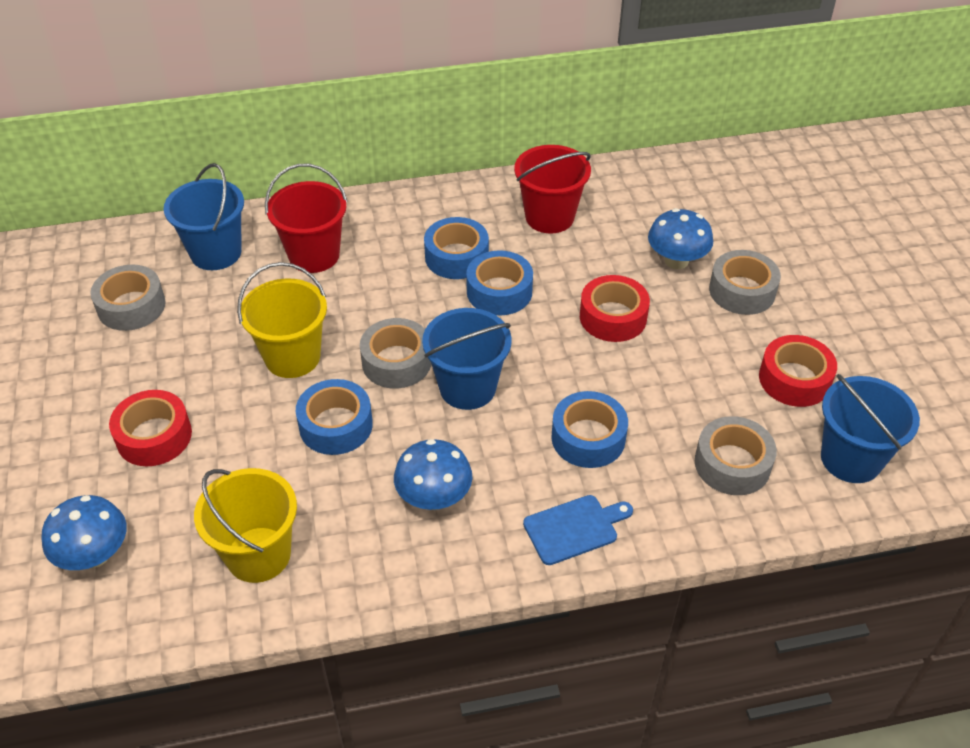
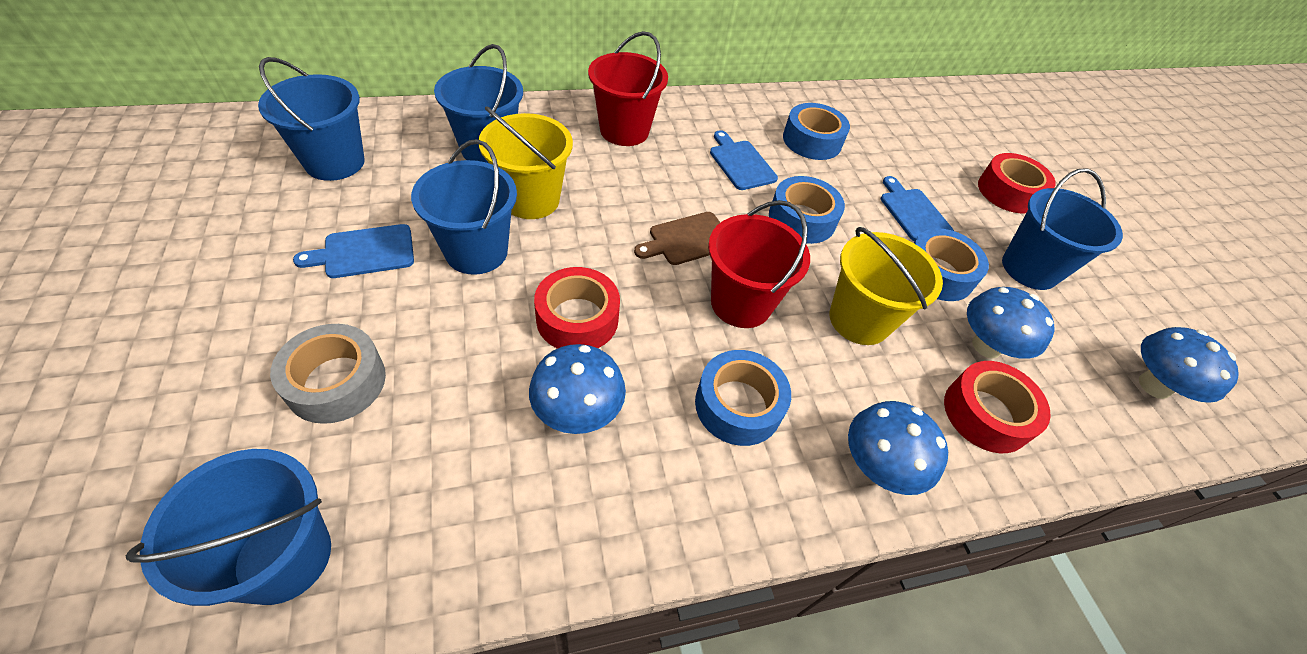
blue bucket: 3 -> 5
blue cutting board: 1 -> 3
blue mushroom: 3 -> 4
brown cutting board: 0 -> 1
grey tape: 4 -> 1

